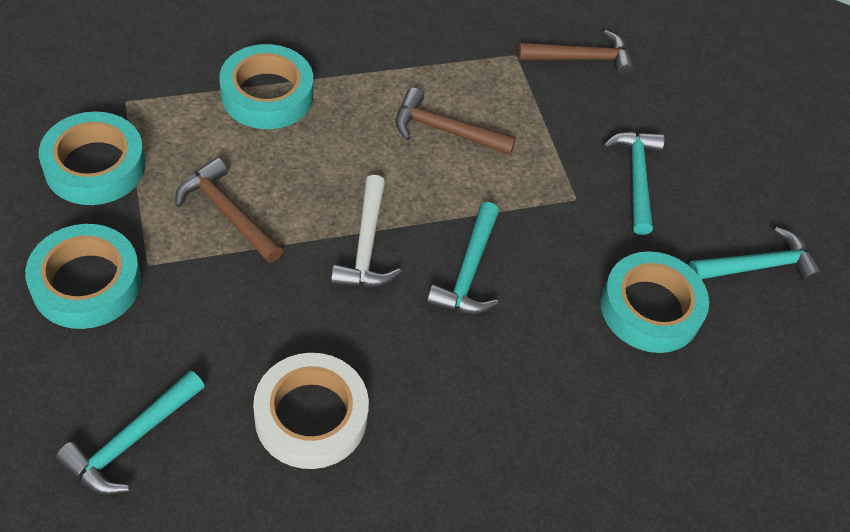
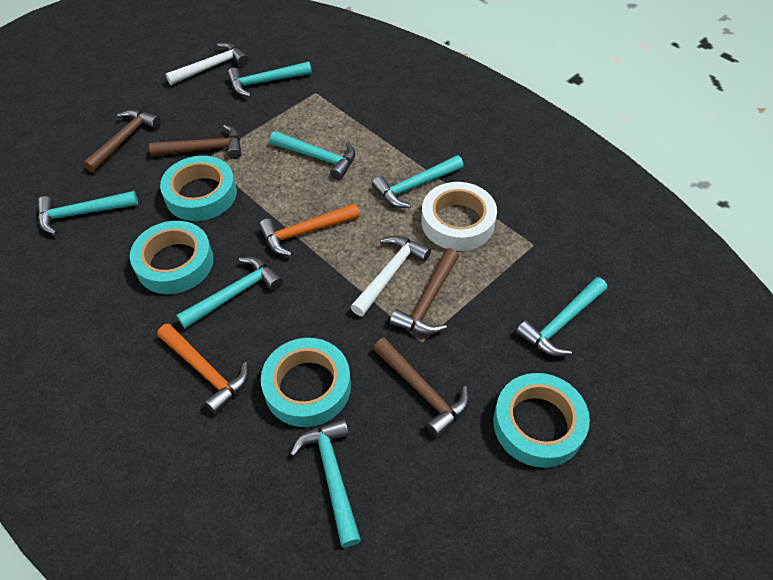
brown hammer: 3 -> 4
orange hammer: 0 -> 2
turquoise hammer: 4 -> 7
white hammer: 1 -> 2

